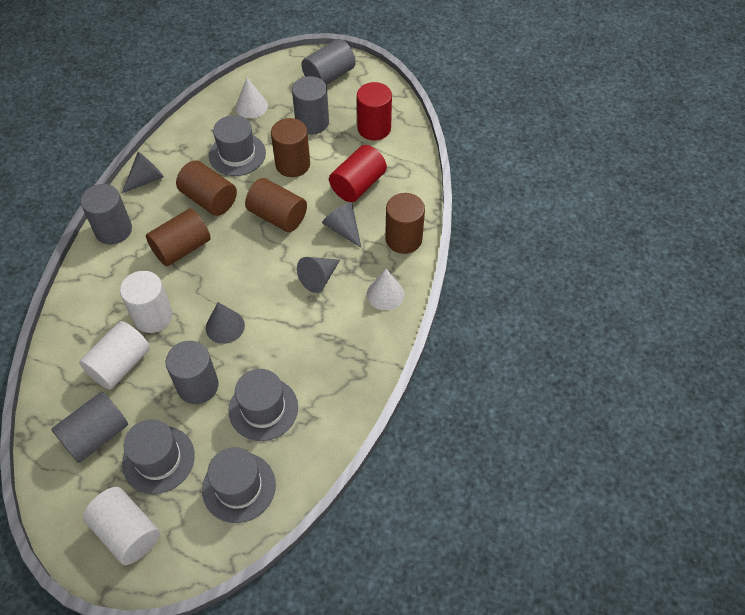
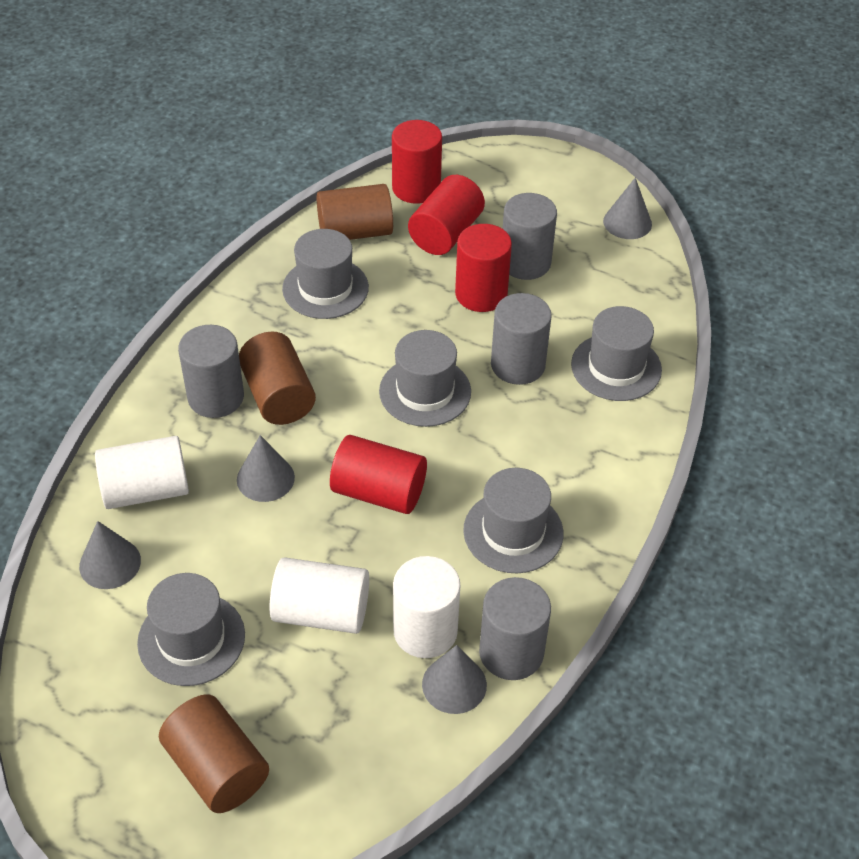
brown cylinder: 5 -> 3
grey cylinder: 5 -> 4
grey hat: 4 -> 5
red cylinder: 2 -> 4
white cone: 2 -> 0

